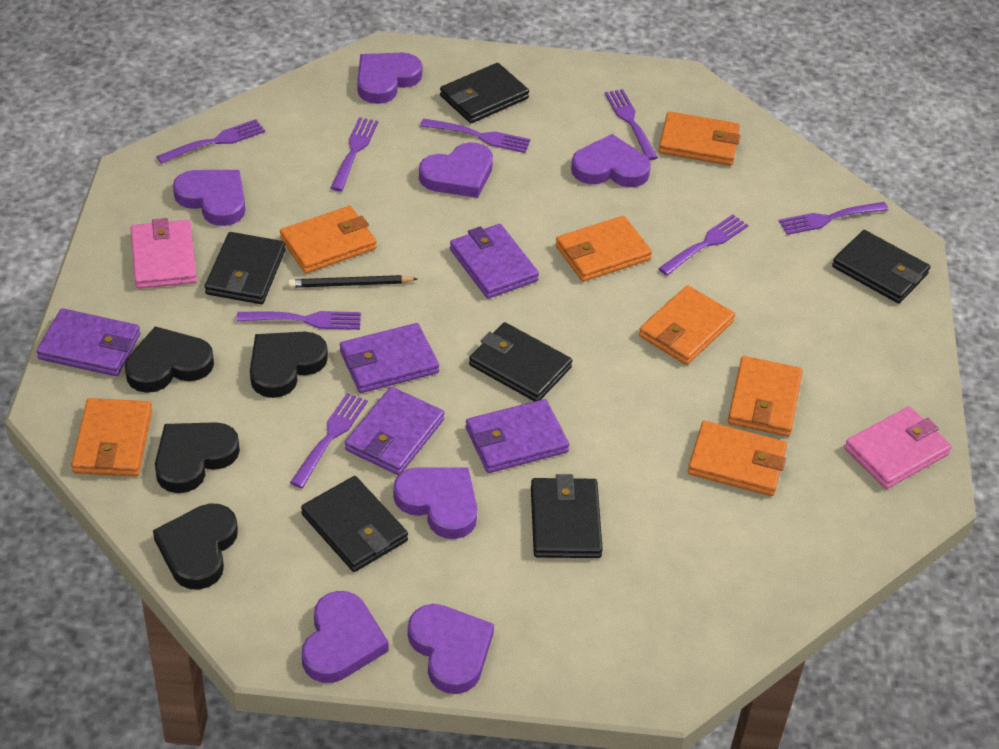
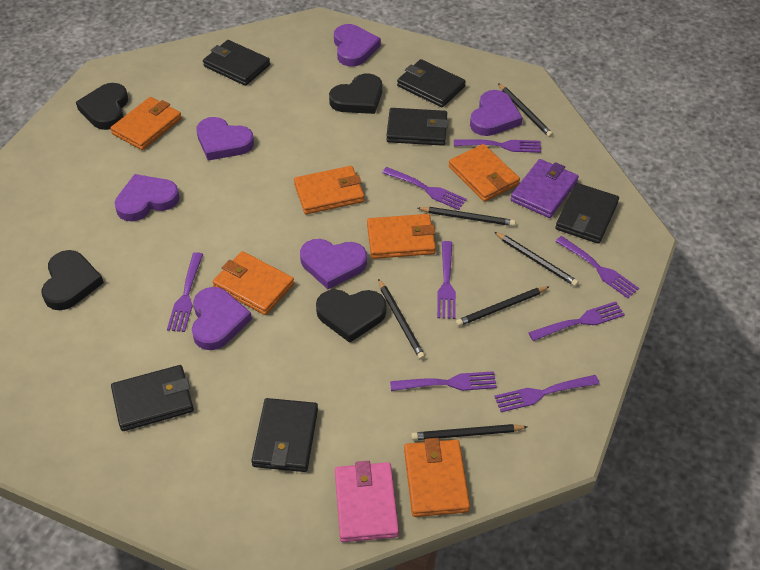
black pencil: 1 -> 6
orange wallet: 7 -> 6
pink wallet: 2 -> 1
purple heart: 7 -> 6
purple wallet: 5 -> 1

